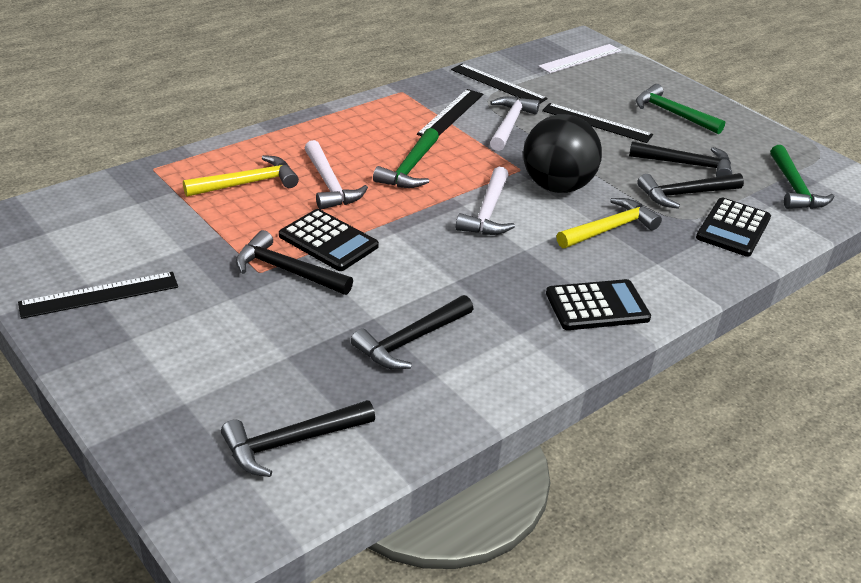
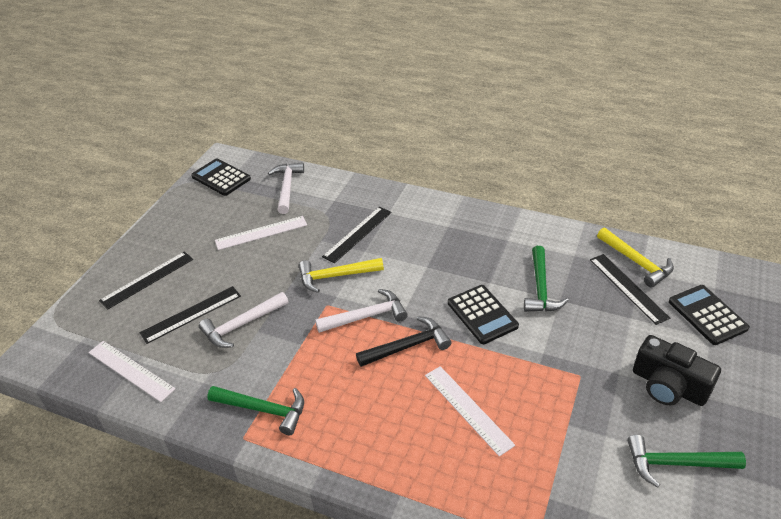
black ball: 1 -> 0
black camera: 0 -> 1
black hammer: 5 -> 1
white ruler: 1 -> 3

